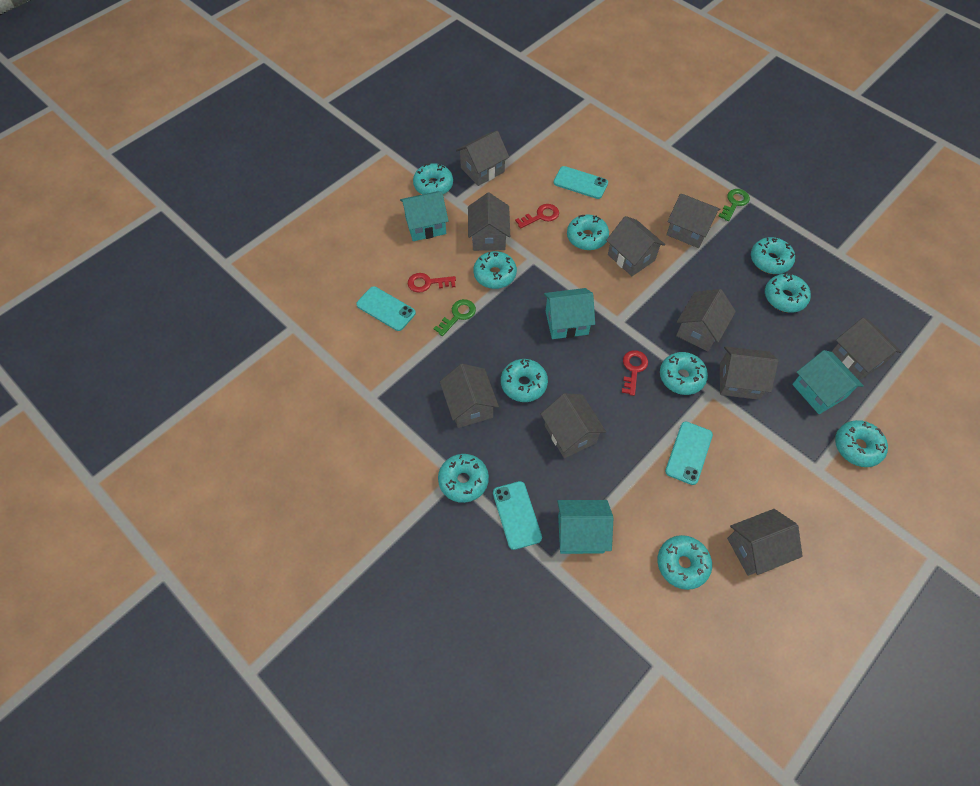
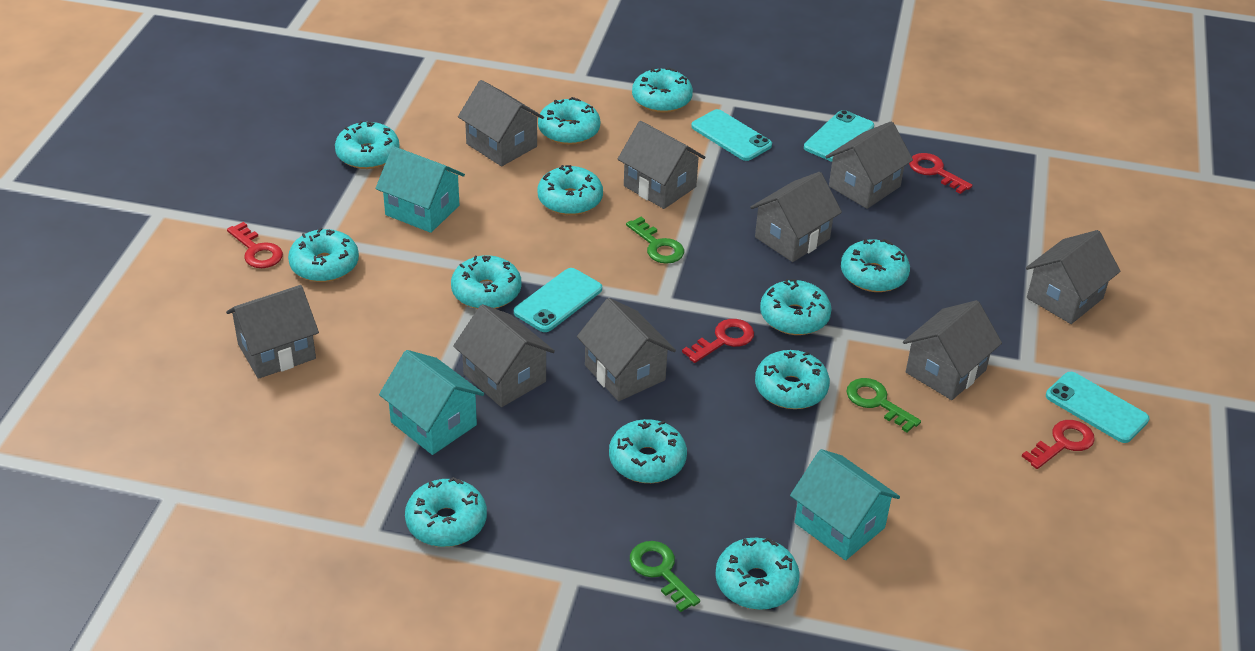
green key: 2 -> 3
grey house: 10 -> 9
red key: 3 -> 4
turquoise donut: 10 -> 12
turquoise house: 4 -> 3

